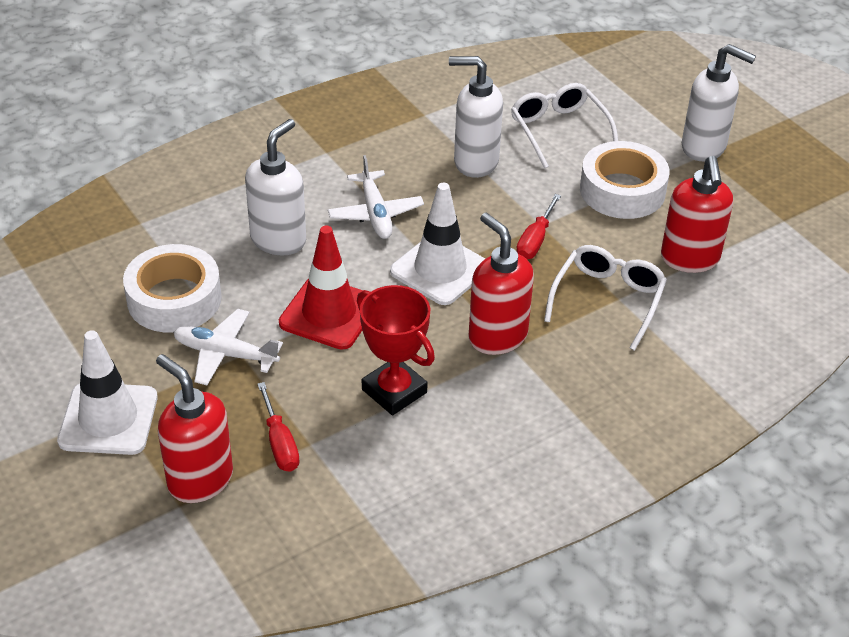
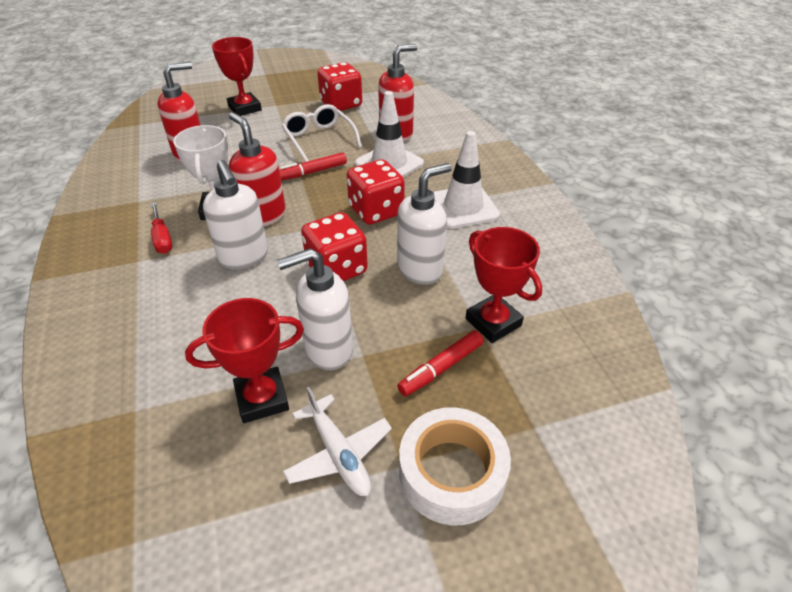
red dice: 0 -> 3
red marker: 0 -> 2
red screwdriver: 2 -> 1
red traffic cone: 1 -> 0
red trophy: 1 -> 3
white glasses: 2 -> 1
white plane: 2 -> 1
white tape: 2 -> 1
white trophy: 0 -> 1

